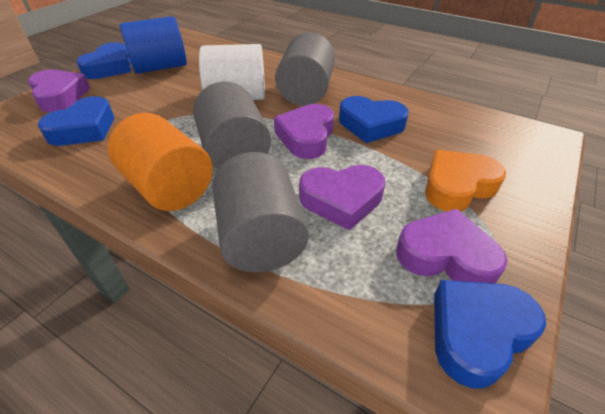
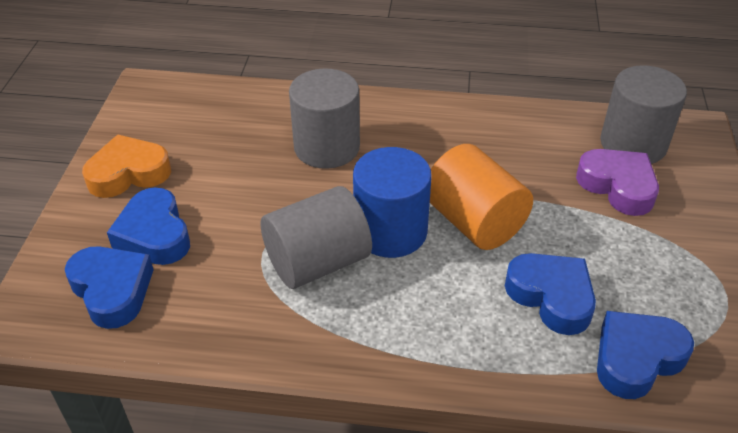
purple heart: 4 -> 1
white cylinder: 1 -> 0

